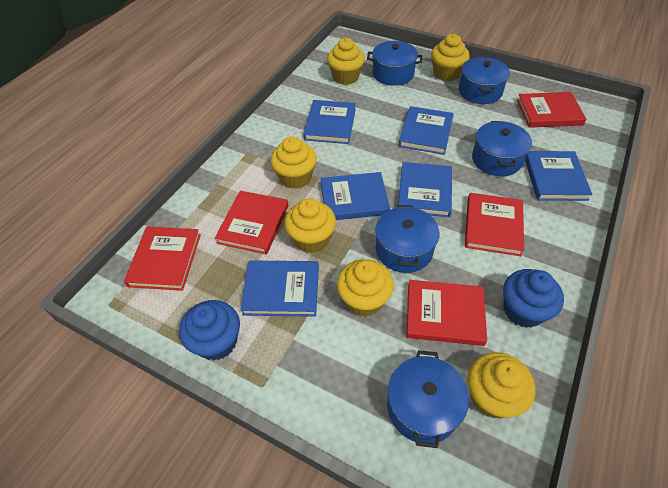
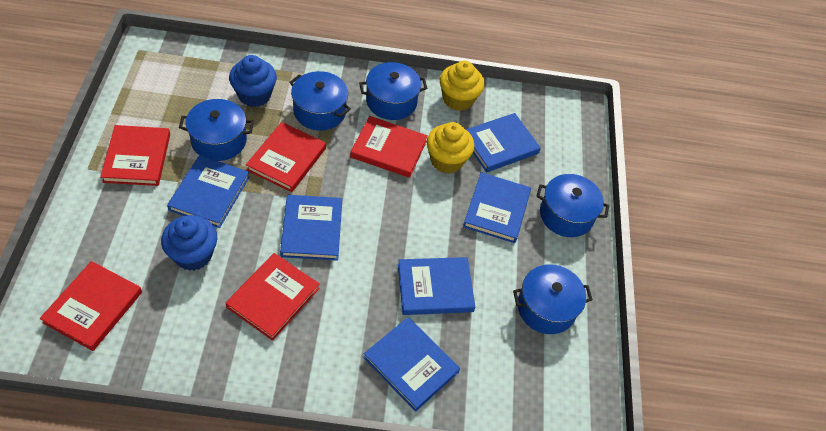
yellow cupcake: 6 -> 2

